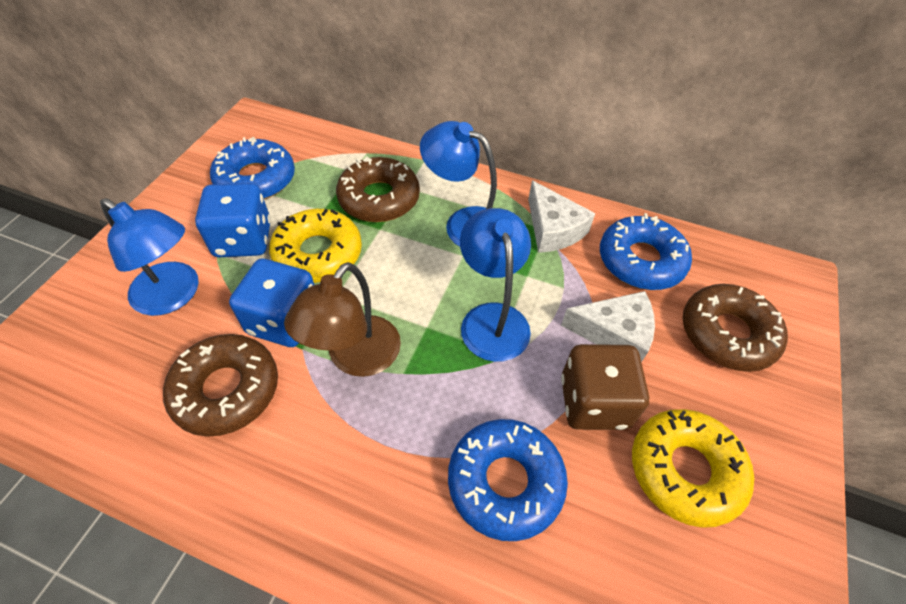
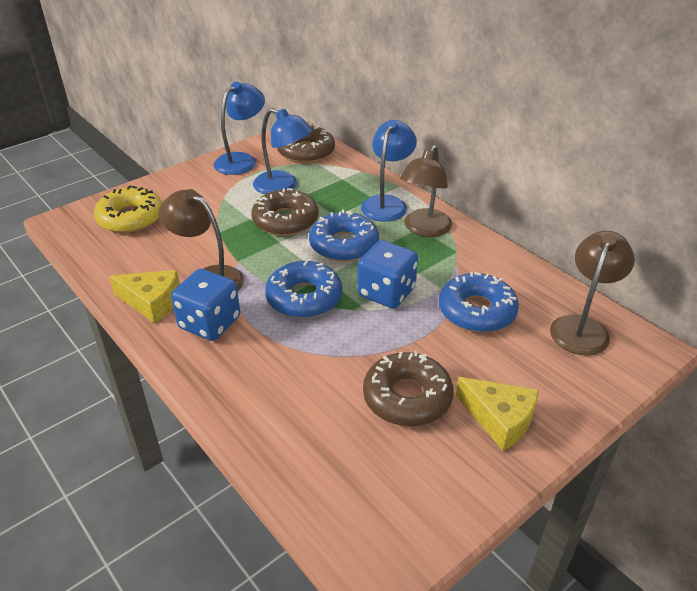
brown dice: 1 -> 0
brown lamp: 1 -> 3
white cheese: 2 -> 0
yellow cheese: 0 -> 2
yellow donut: 2 -> 1

